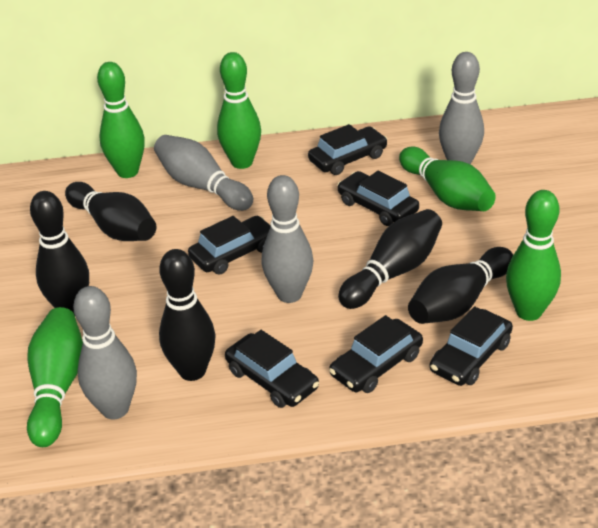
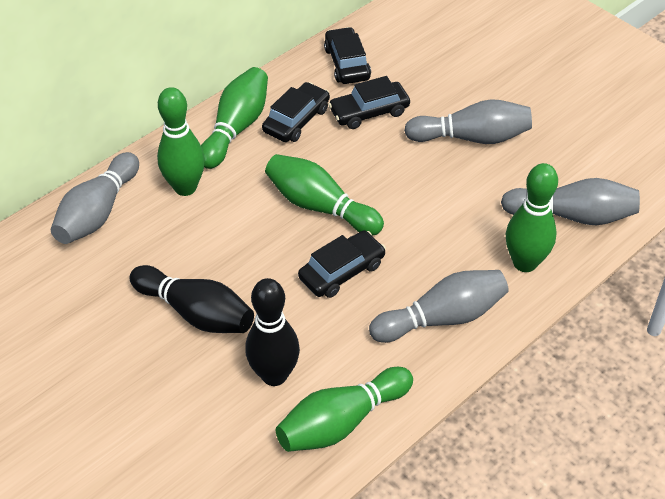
black bowling pin: 5 -> 2
black car: 6 -> 4

